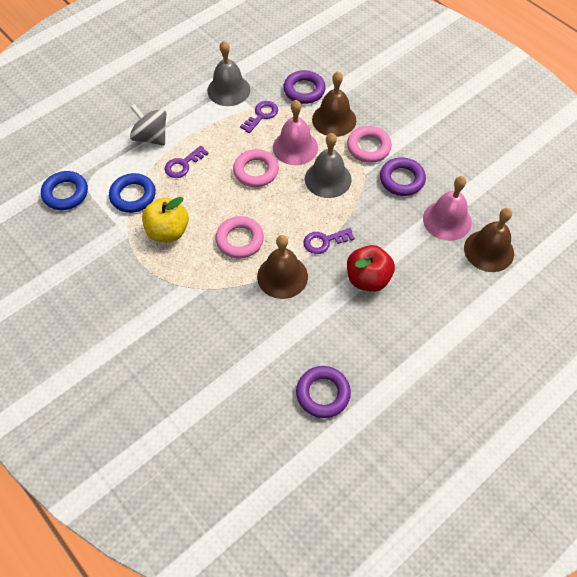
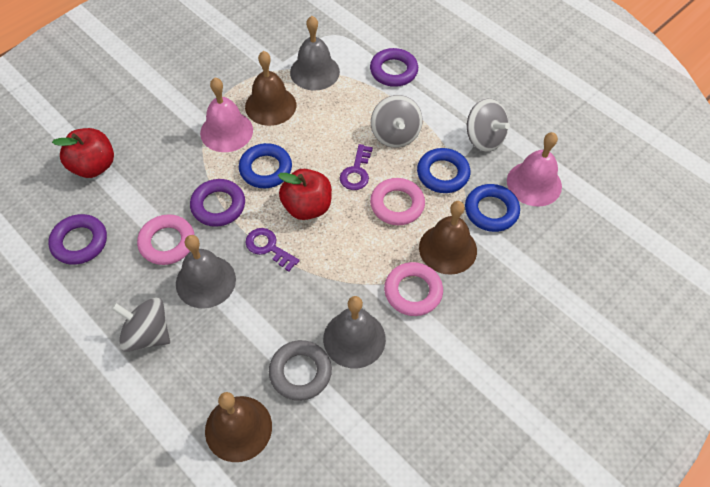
blue ring: 2 -> 3
grey bell: 2 -> 3
grey ring: 0 -> 1
grey spinning top: 1 -> 3
purple key: 3 -> 2
red apple: 1 -> 2
yellow apple: 1 -> 0

